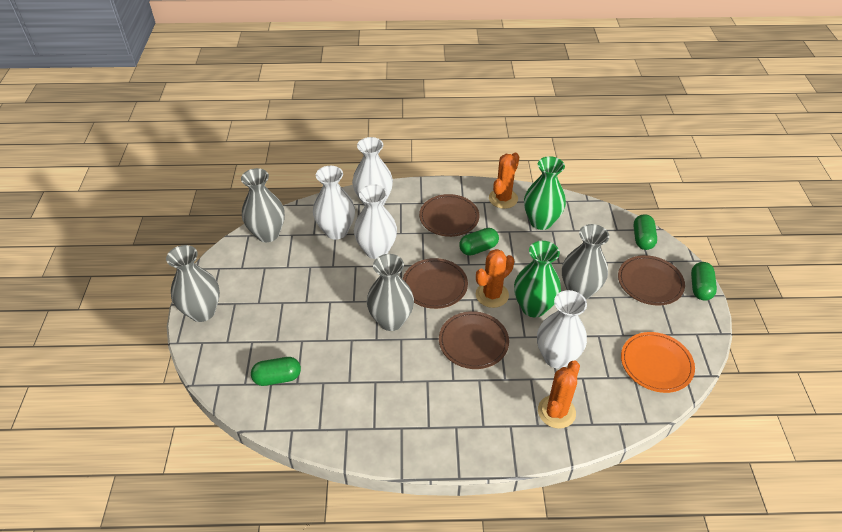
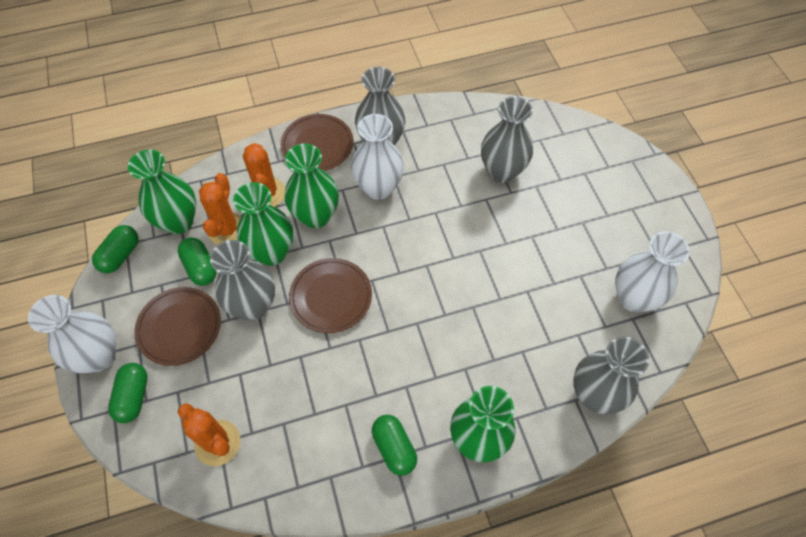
brown plate: 4 -> 3
green vase: 2 -> 4
orange plate: 1 -> 0
white vase: 4 -> 3

